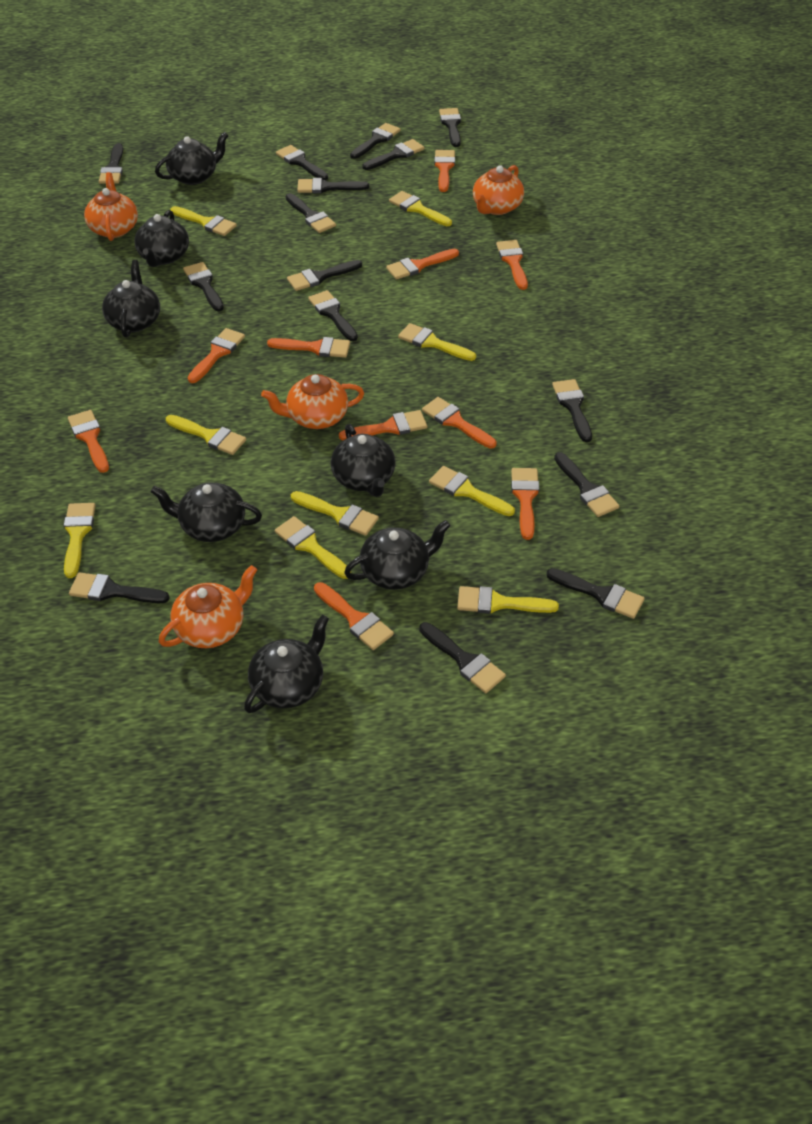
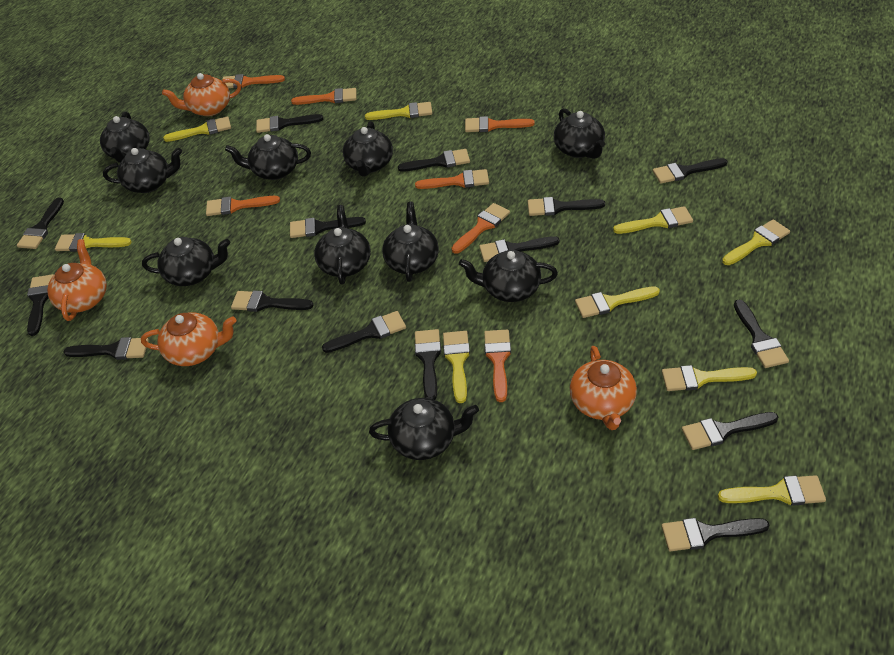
black teapot: 7 -> 10
orange brush: 10 -> 7

